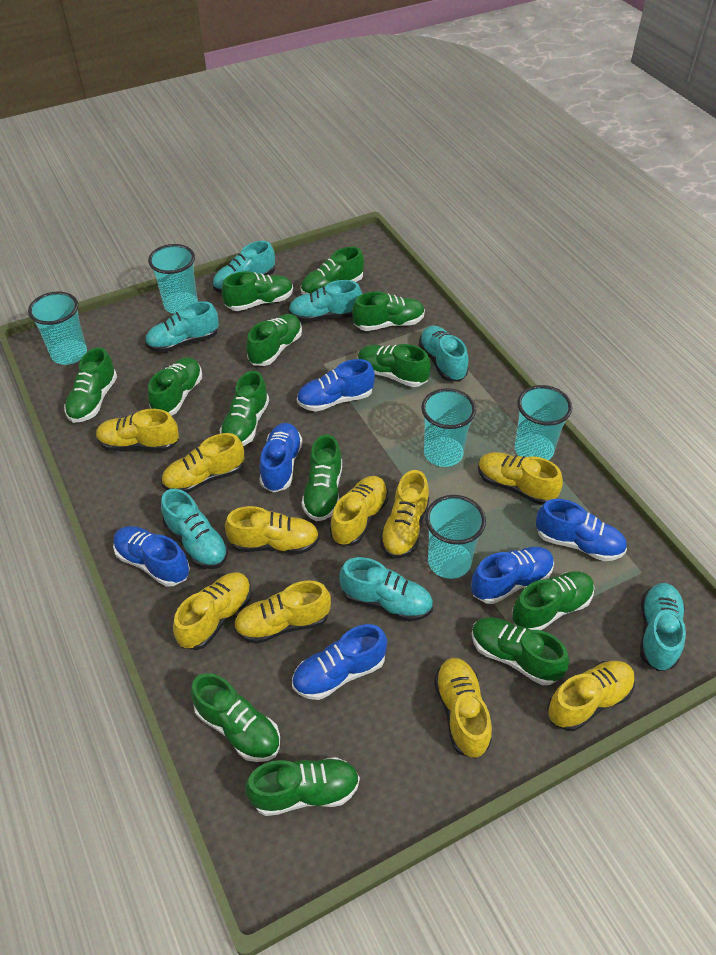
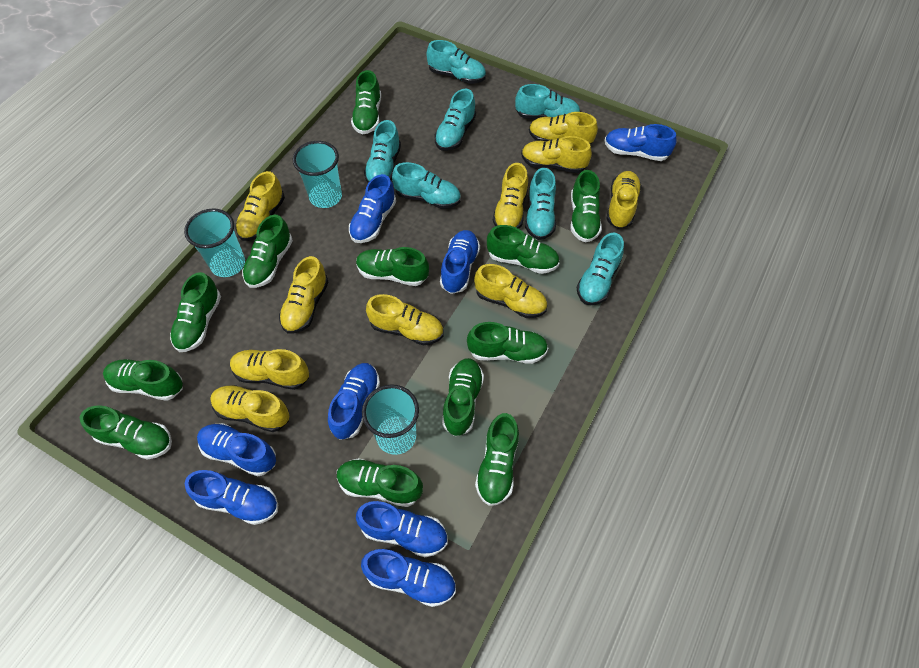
blue shoe: 6 -> 8
green shoe: 13 -> 12
turquoise cup: 5 -> 3

